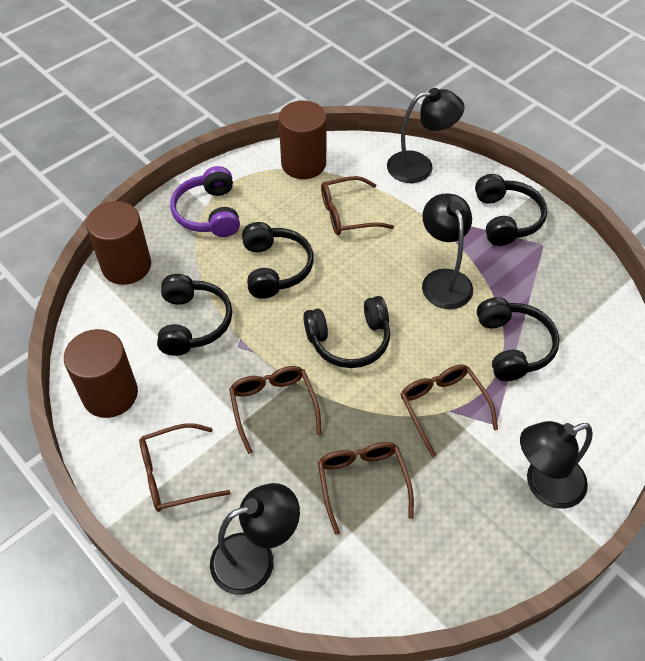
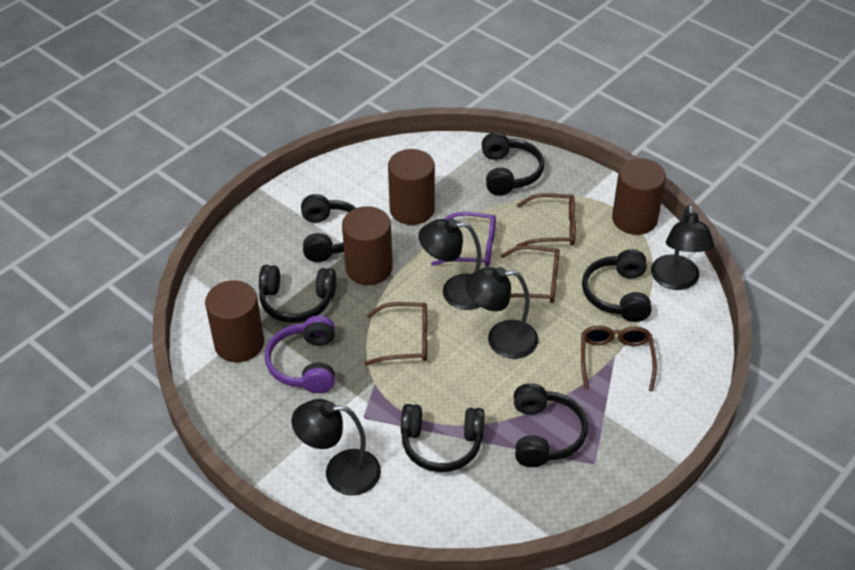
black headphones: 5 -> 6
brown cylinder: 3 -> 4
brown glasses: 5 -> 4
purple glasses: 0 -> 1

